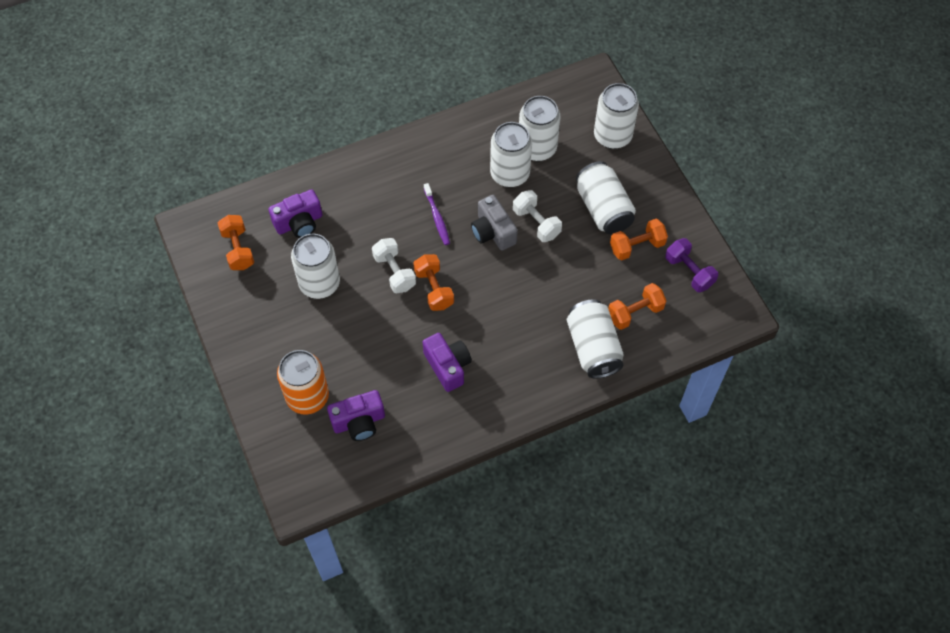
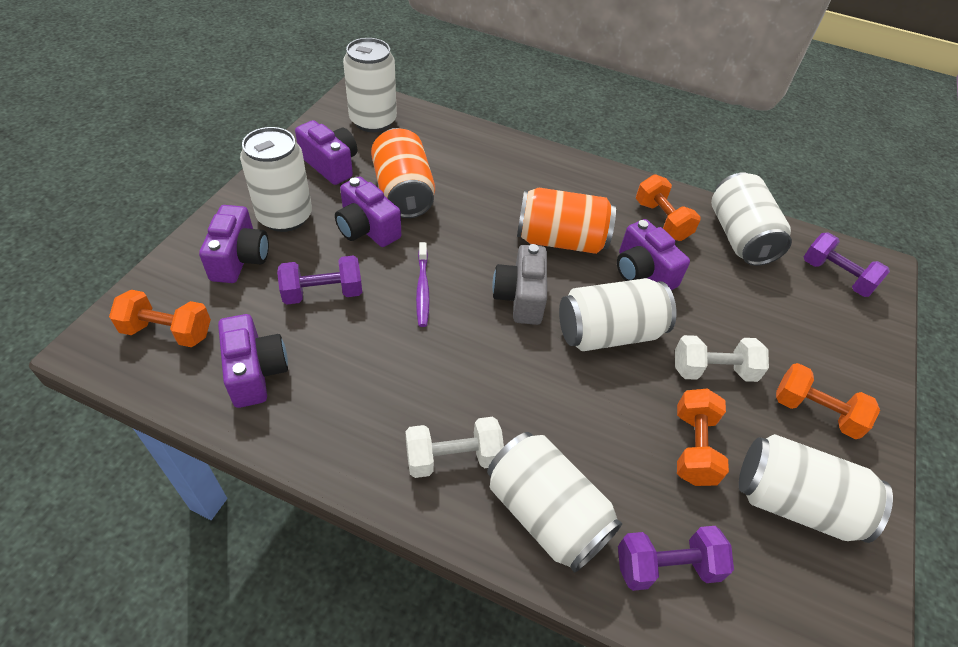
orange can: 1 -> 2
purple camera: 3 -> 5
purple dumbbell: 1 -> 3

